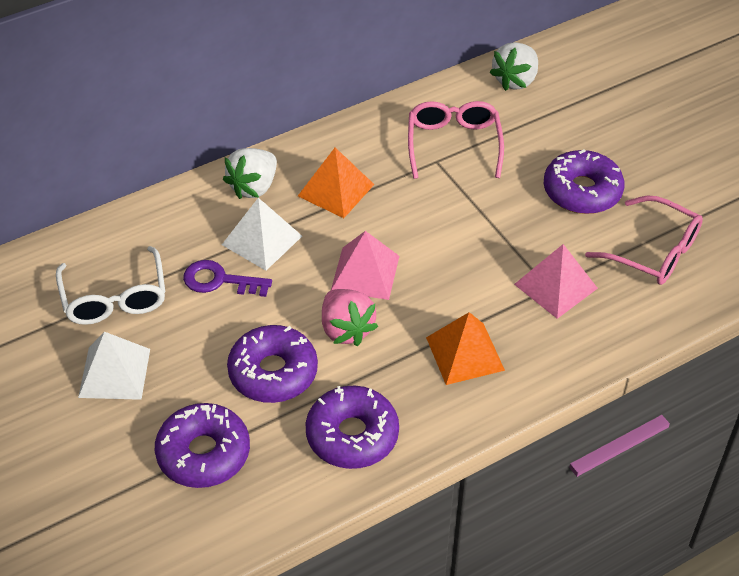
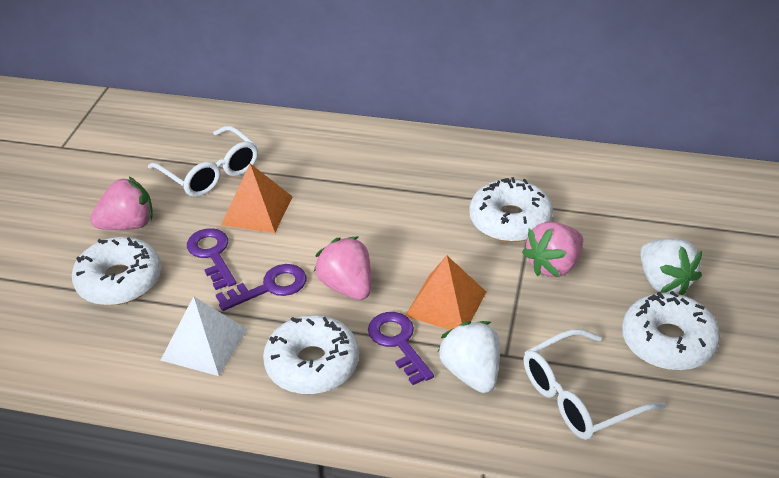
pink glasses: 2 -> 0
pink pyramid: 2 -> 0
pink strawberry: 1 -> 3
purple donut: 4 -> 0
purple key: 1 -> 3
white donut: 0 -> 4
white glasses: 1 -> 2
white pyramid: 2 -> 1

